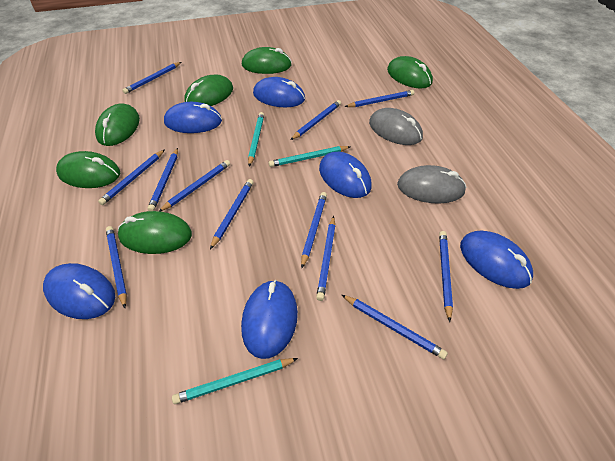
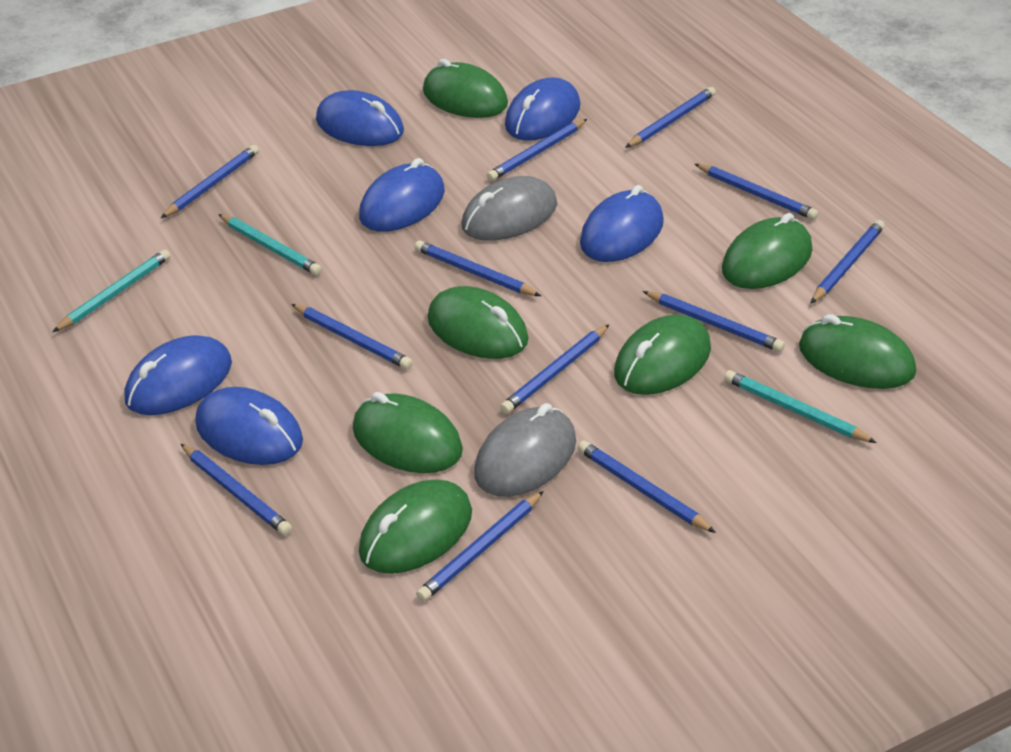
green mouse: 6 -> 7

